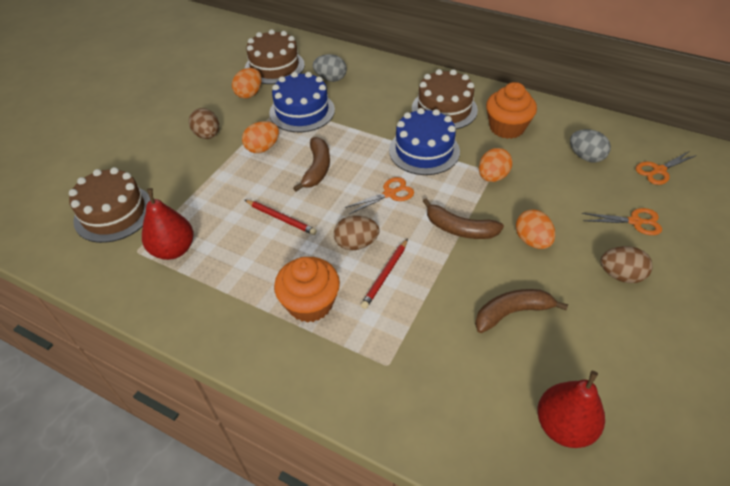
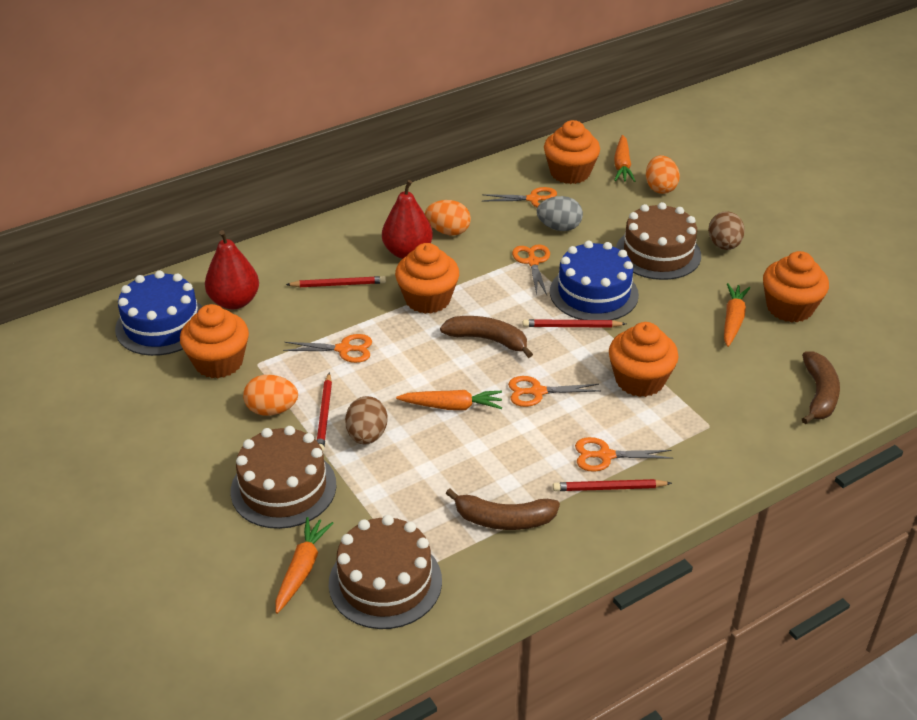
brown egg: 3 -> 2
grey egg: 2 -> 1
orange carrot: 0 -> 4
orange cupcake: 2 -> 5
orange egg: 4 -> 3
orange scissors: 3 -> 5
red pencil: 2 -> 4

